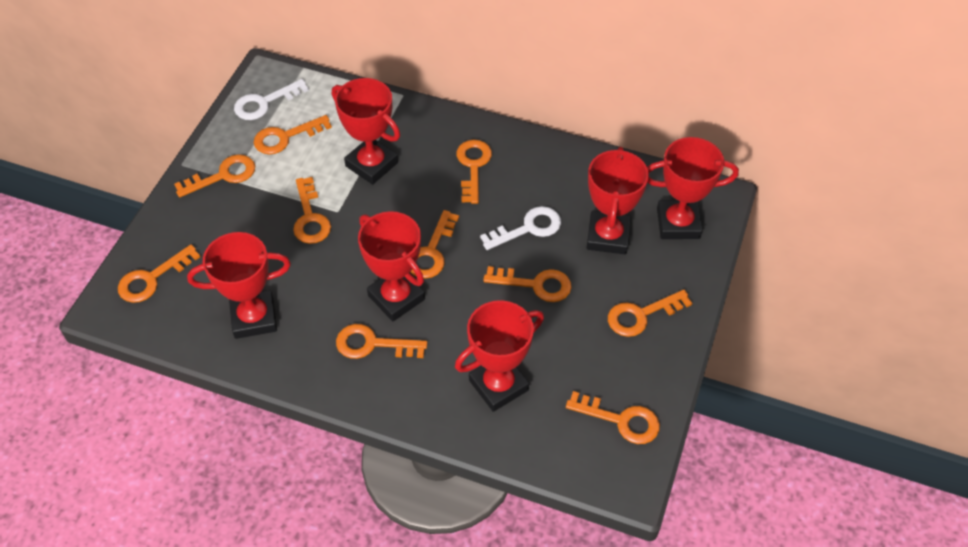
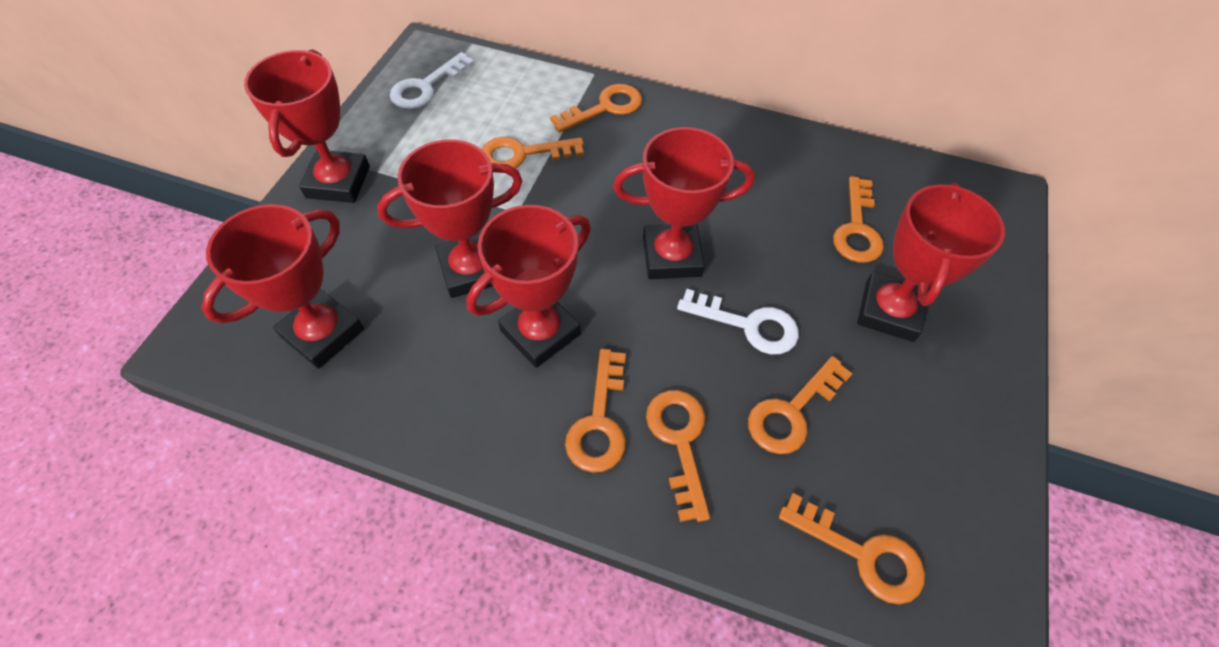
orange key: 10 -> 7

